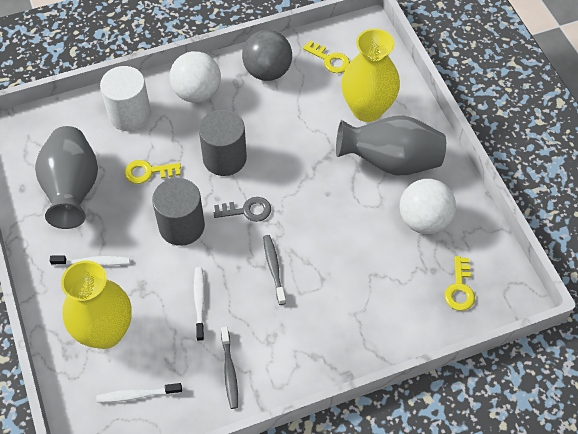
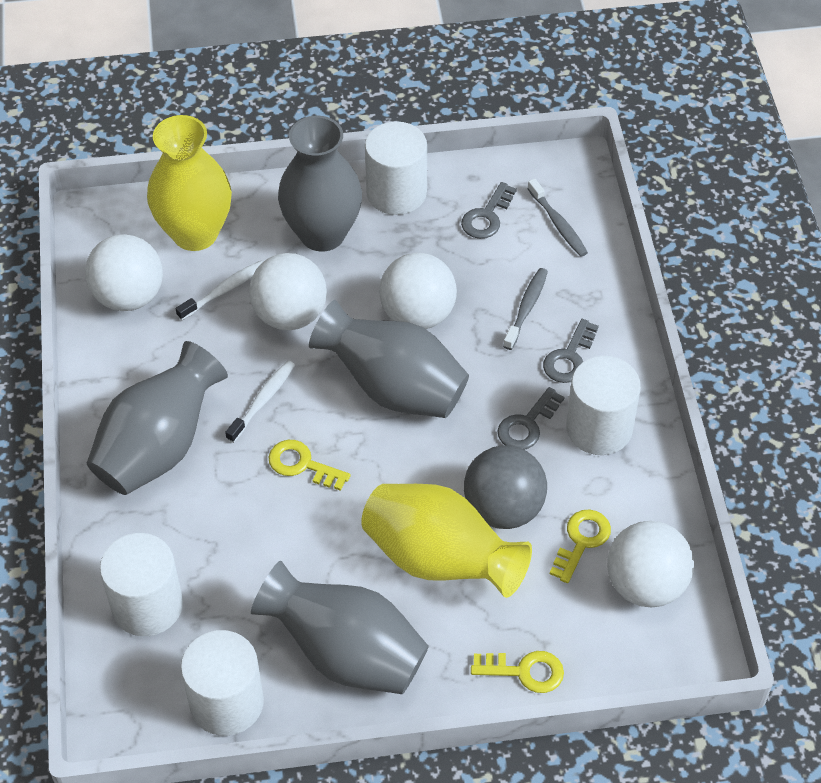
grey cylinder: 2 -> 0
grey key: 1 -> 3
grey vase: 2 -> 4
white ball: 2 -> 4
white cylinder: 1 -> 4
white toothbrush: 3 -> 2

